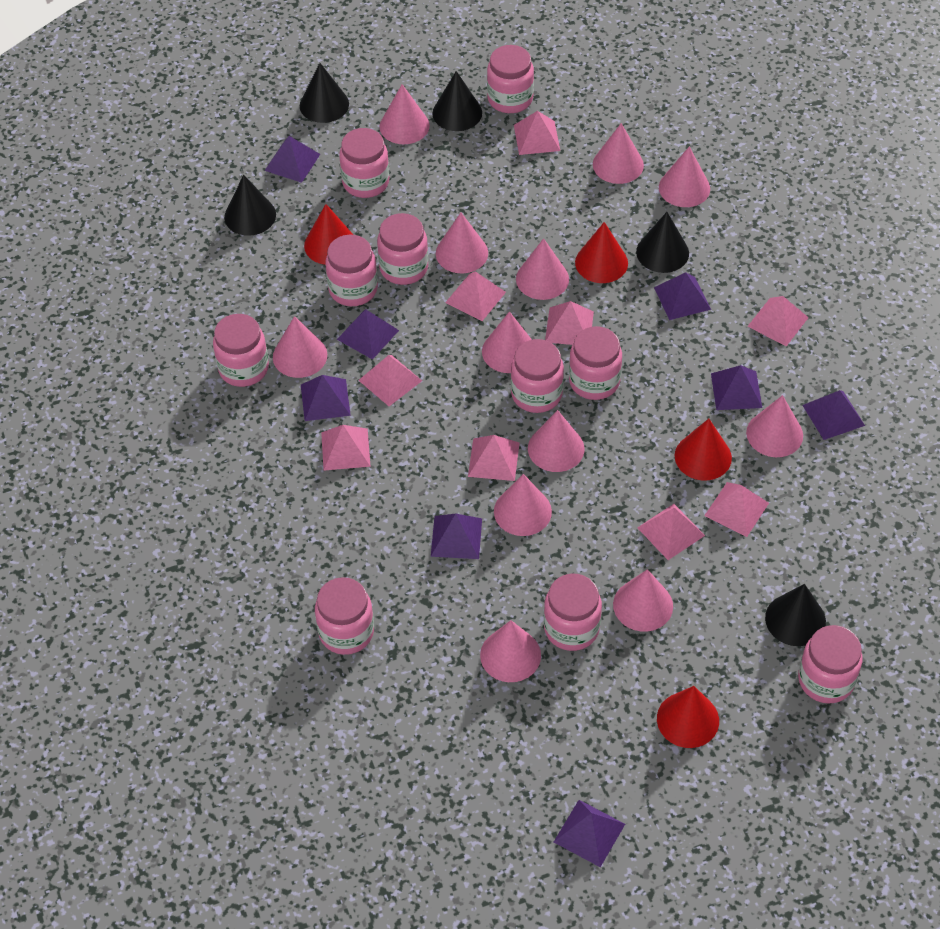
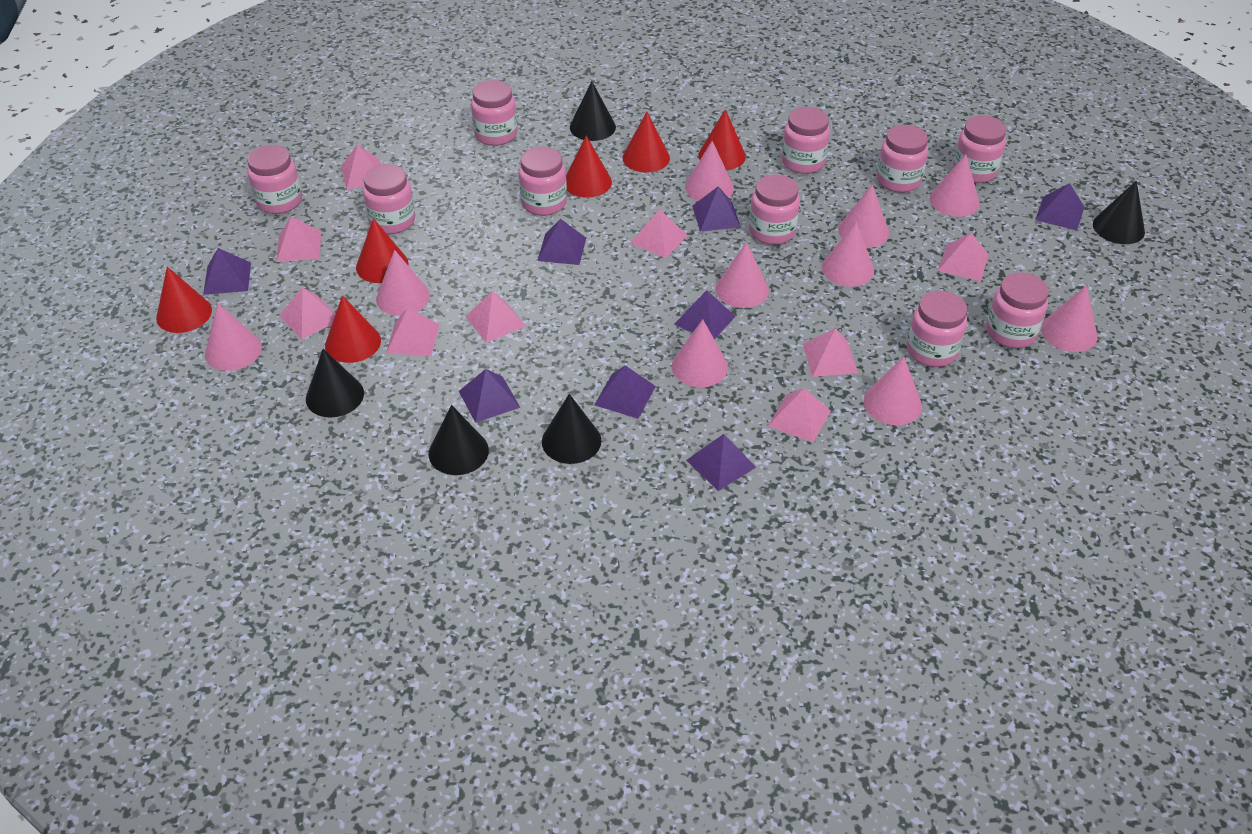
pink cone: 12 -> 10
red cone: 4 -> 6

